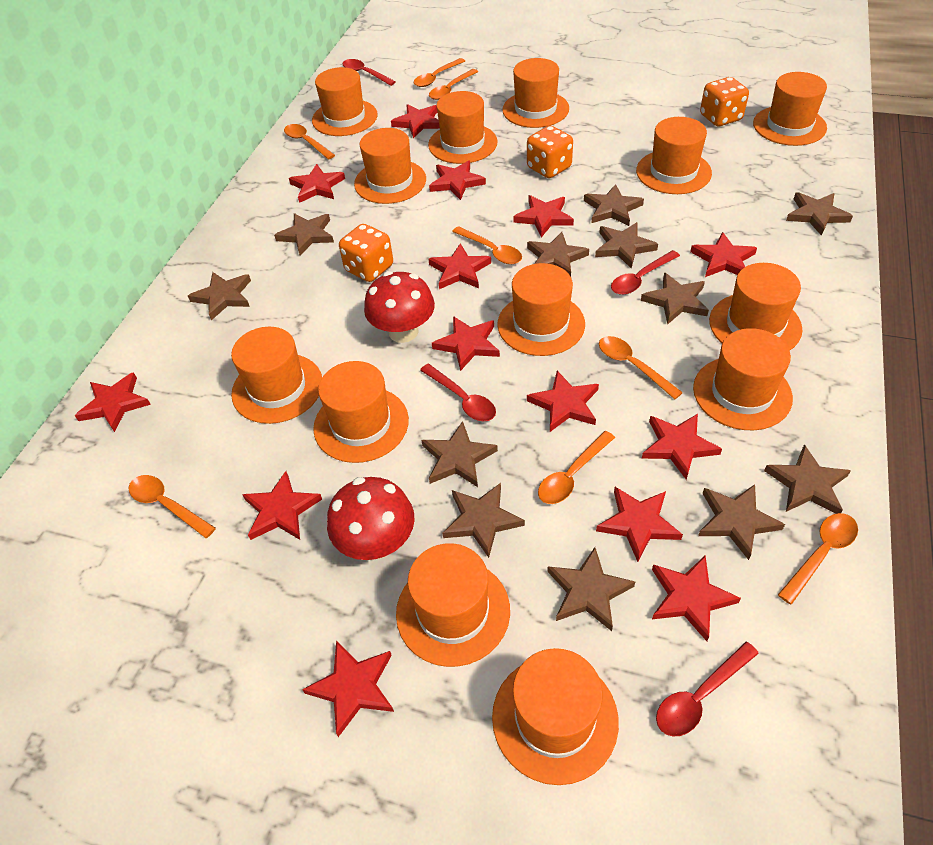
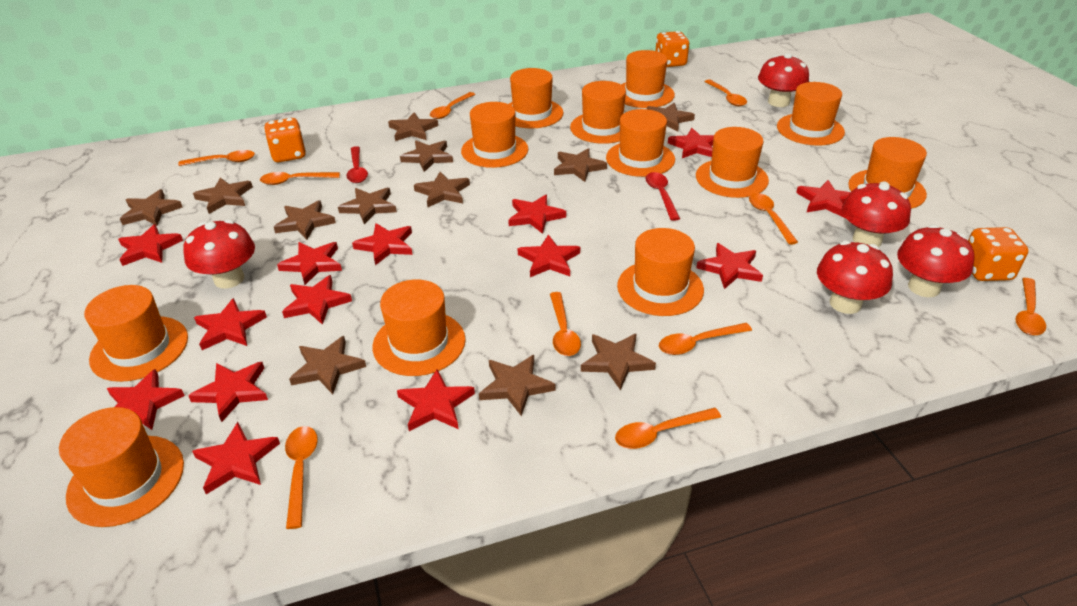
orange hat: 13 -> 12
orange spoon: 8 -> 10
red mushroom: 2 -> 5
red spoon: 4 -> 2

